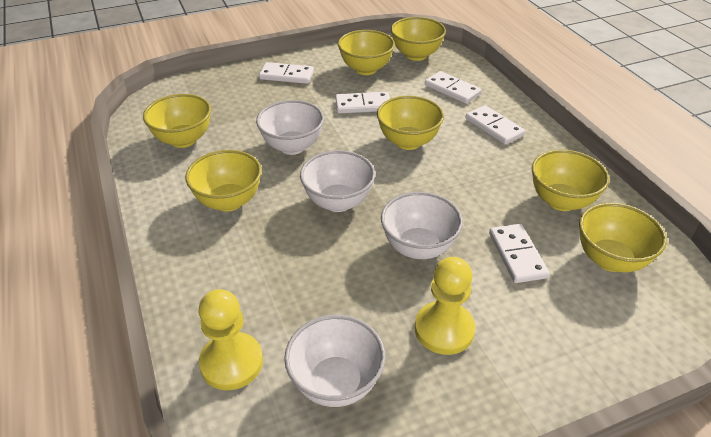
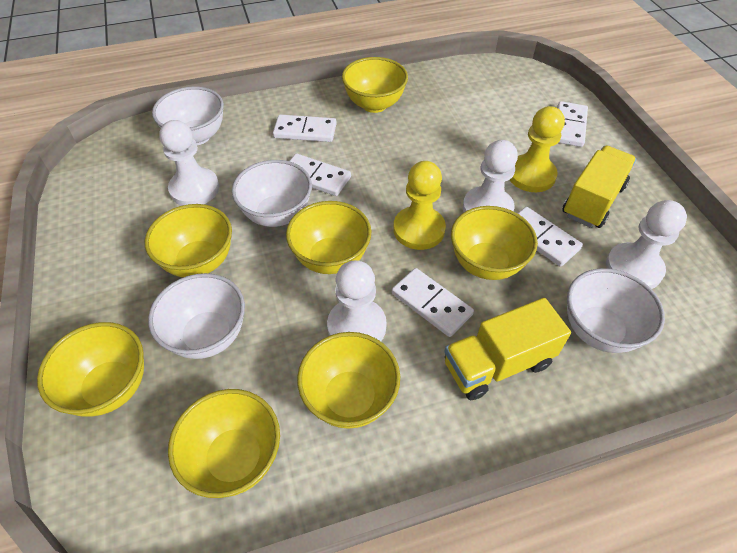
white pawn: 0 -> 4
yellow truck: 0 -> 2

